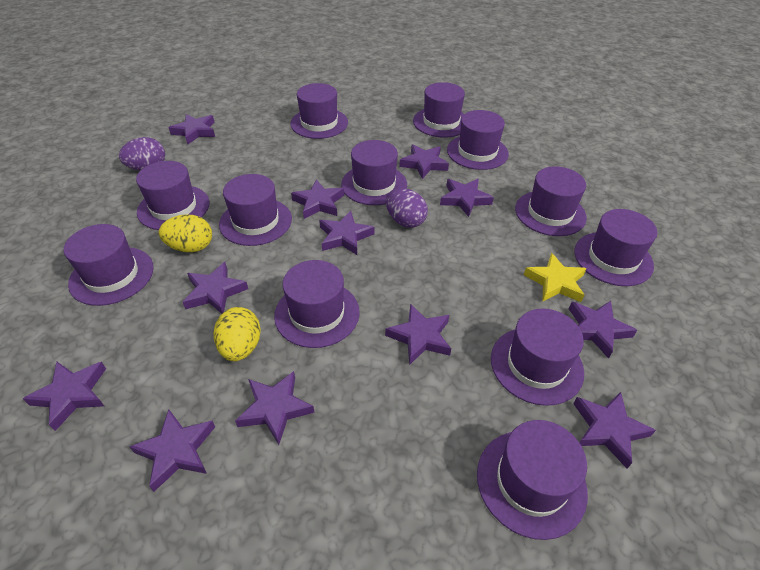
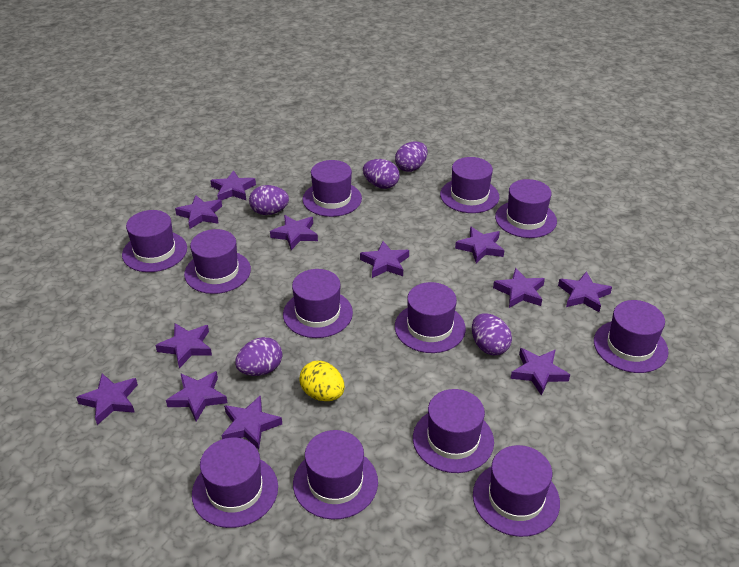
purple egg: 2 -> 5
yellow egg: 2 -> 1
yellow star: 1 -> 0

